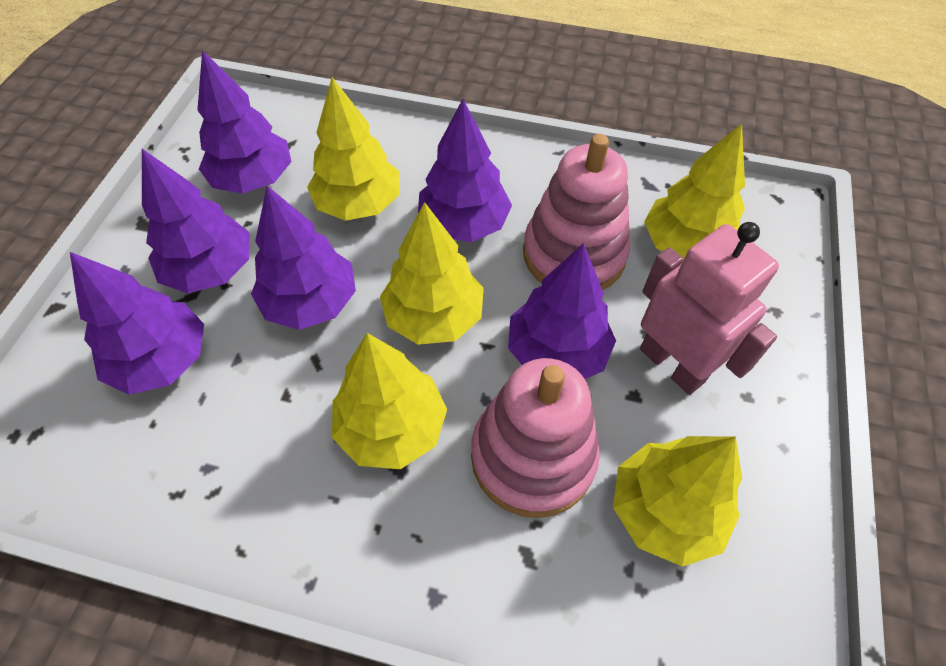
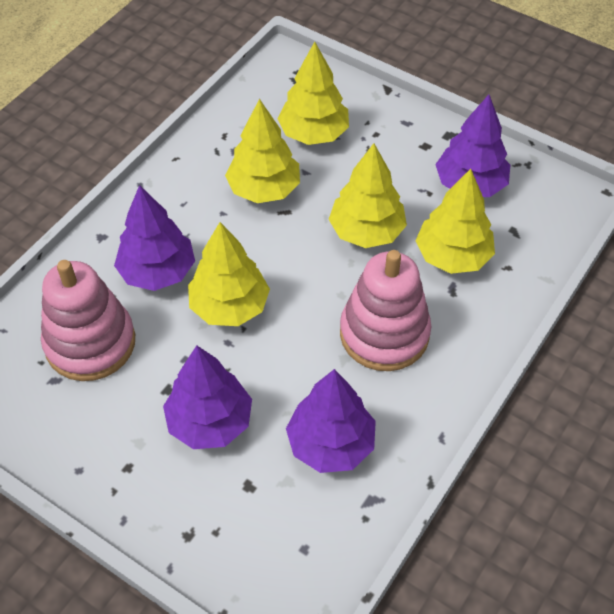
pink robot: 1 -> 0
purple tree: 6 -> 4

